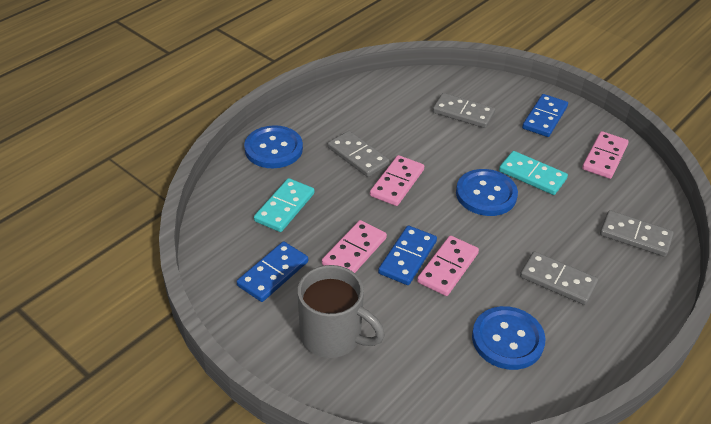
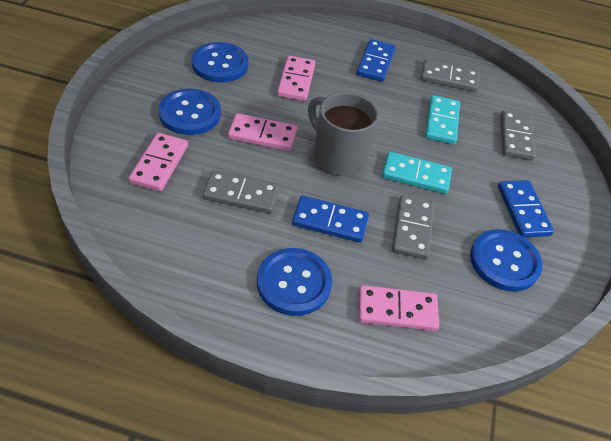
blue button: 3 -> 4

